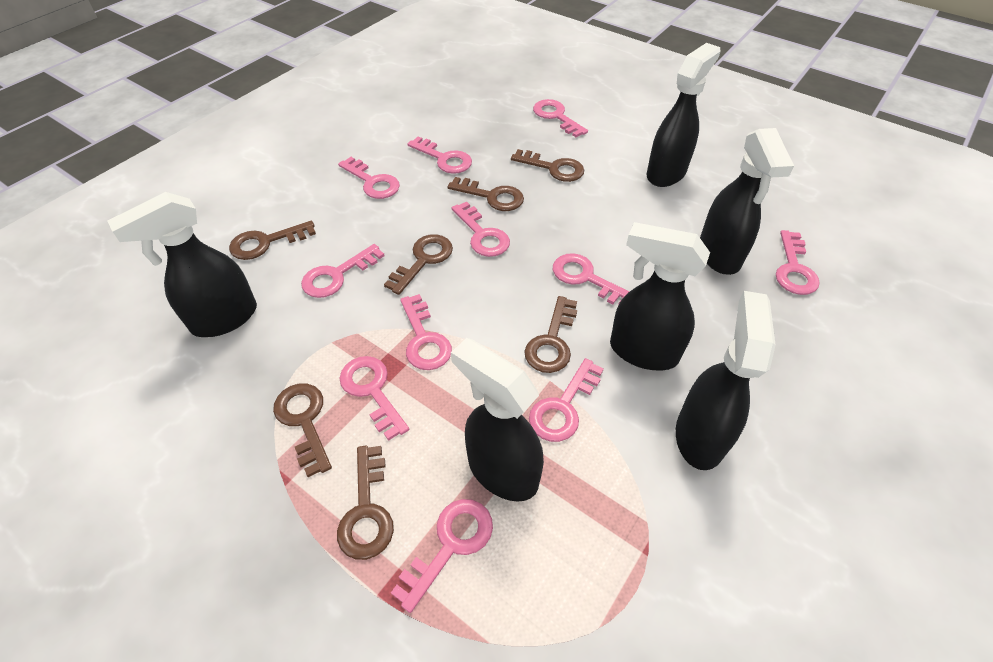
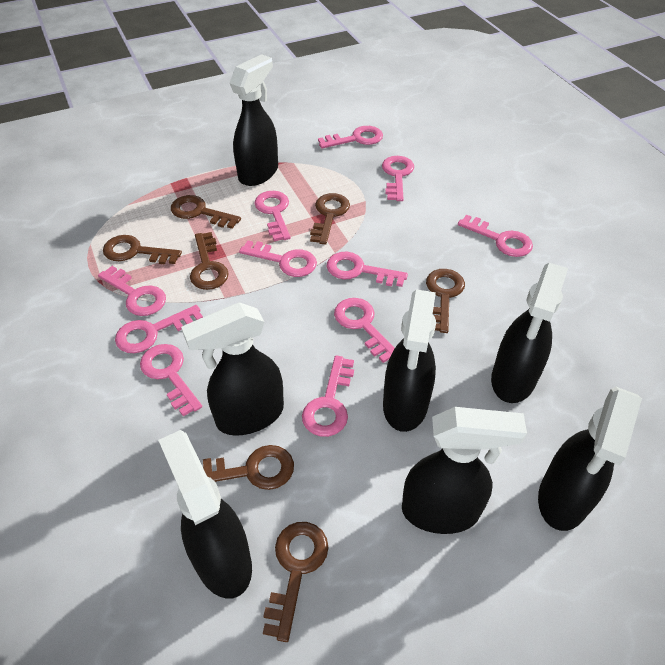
black spray bottle: 6 -> 7

